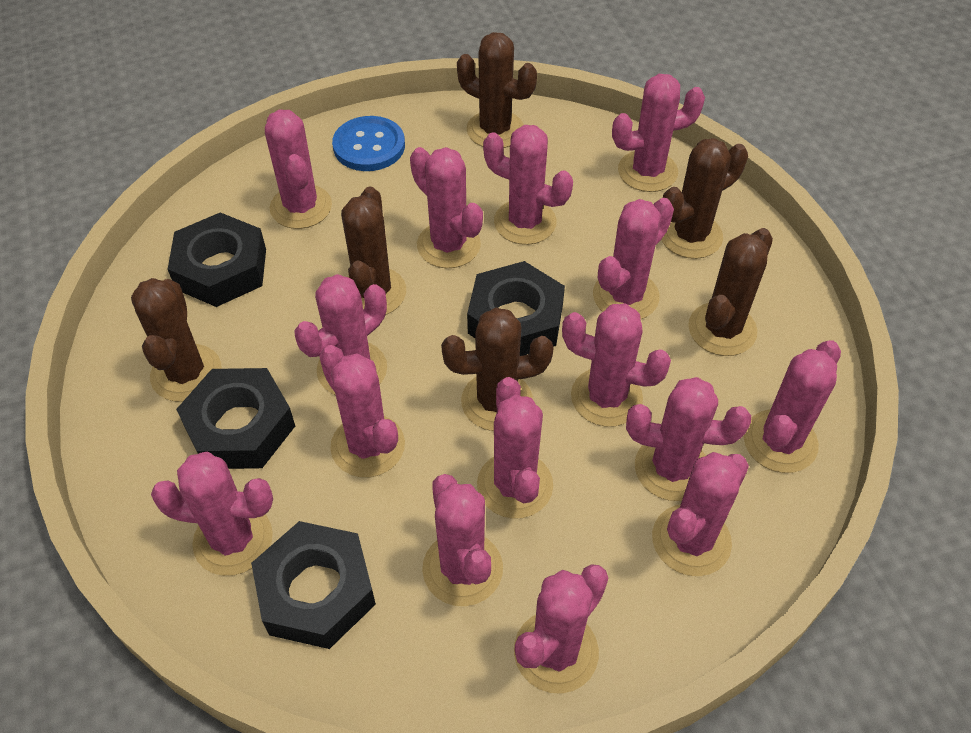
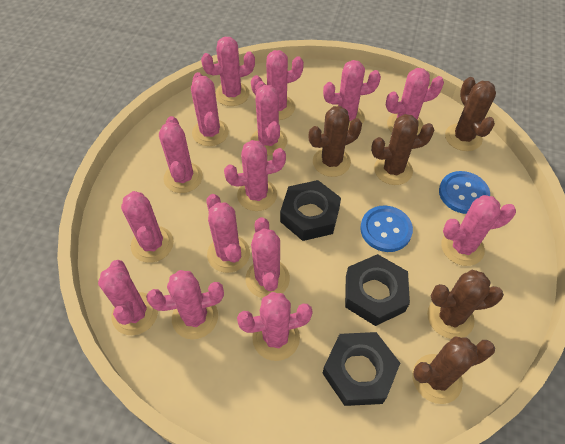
black nut: 4 -> 3
blue button: 1 -> 2
brown cactus: 6 -> 5

